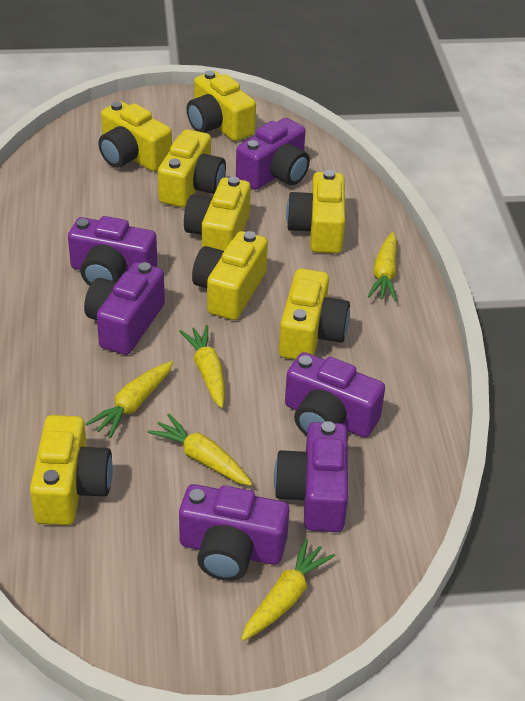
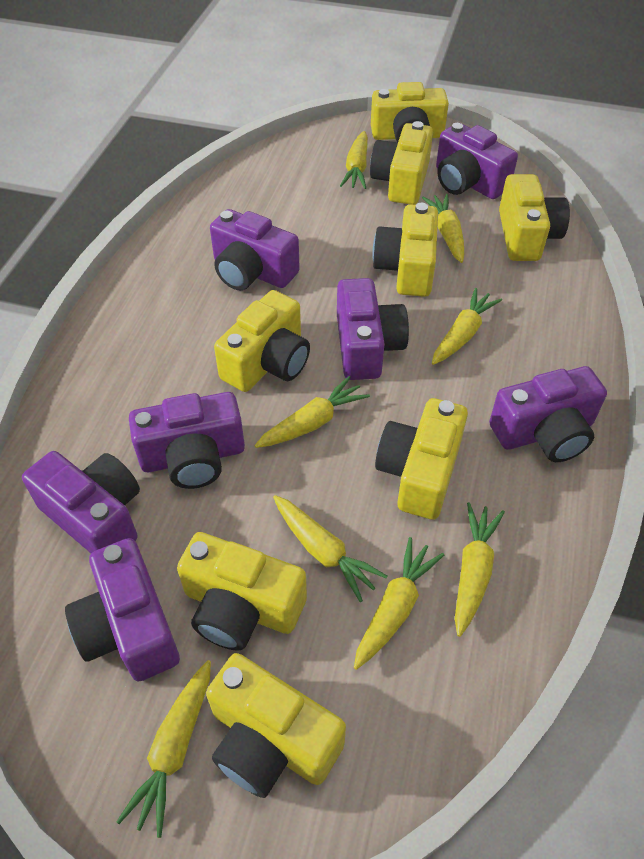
purple camera: 6 -> 7
yellow carrot: 5 -> 8

